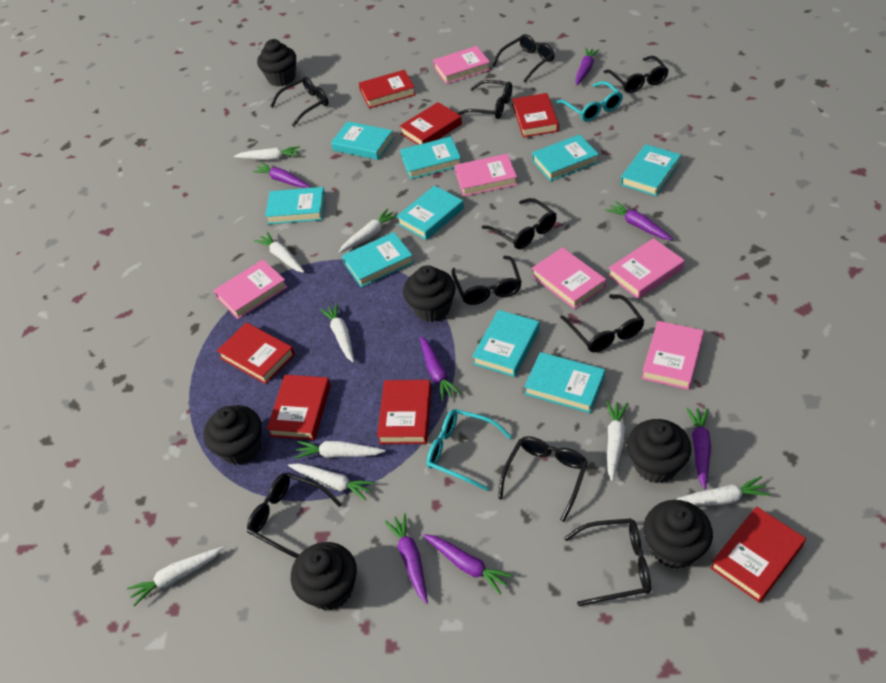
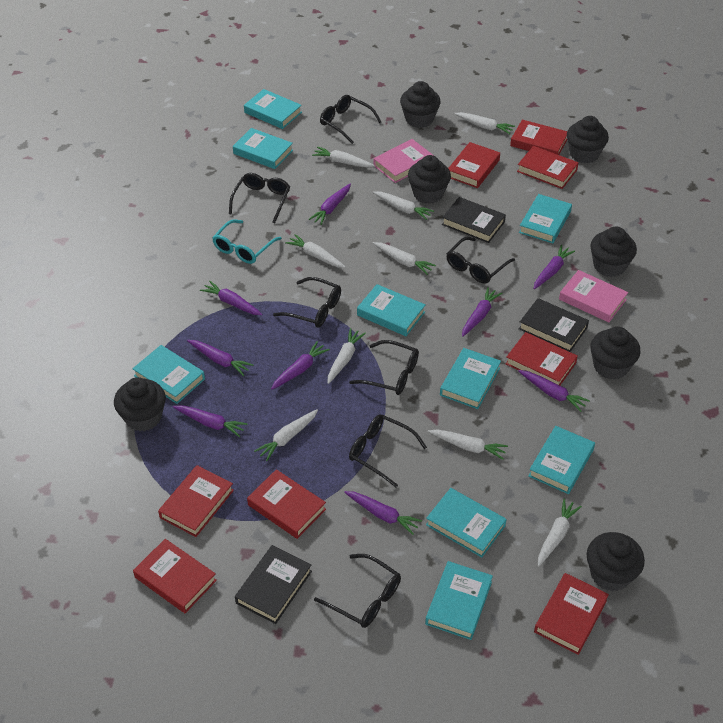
black book: 0 -> 3
black cupcake: 6 -> 7
black glasses: 10 -> 7
pink book: 6 -> 2
purple carrot: 7 -> 9
red book: 7 -> 8
turquoise glasses: 2 -> 1

